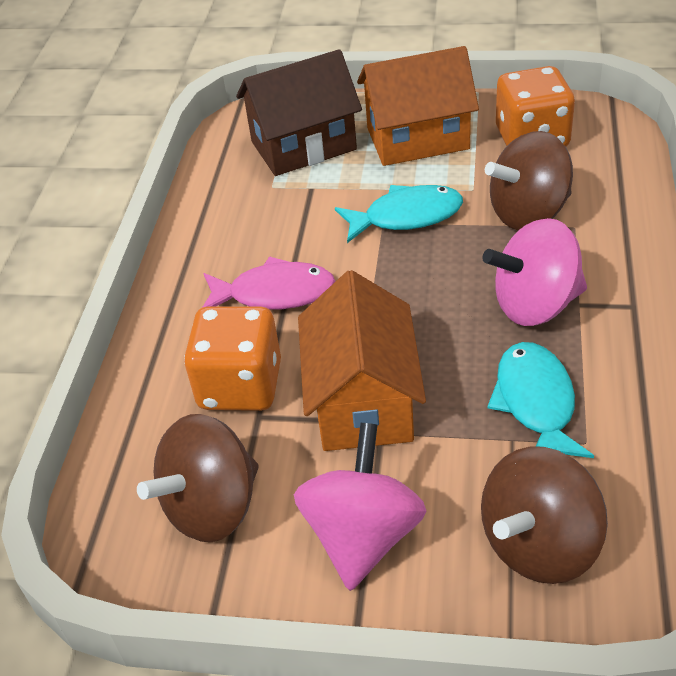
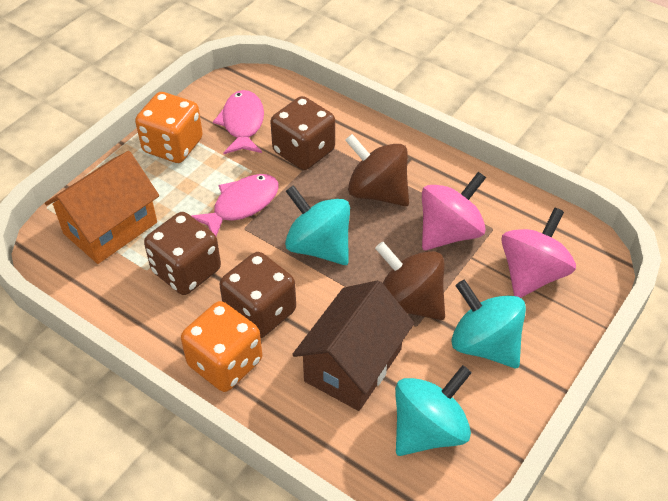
brown dice: 0 -> 3
brown spinning top: 3 -> 2
orange house: 2 -> 1
pink fish: 1 -> 2
turquoise fish: 2 -> 0
turquoise spinning top: 0 -> 3

